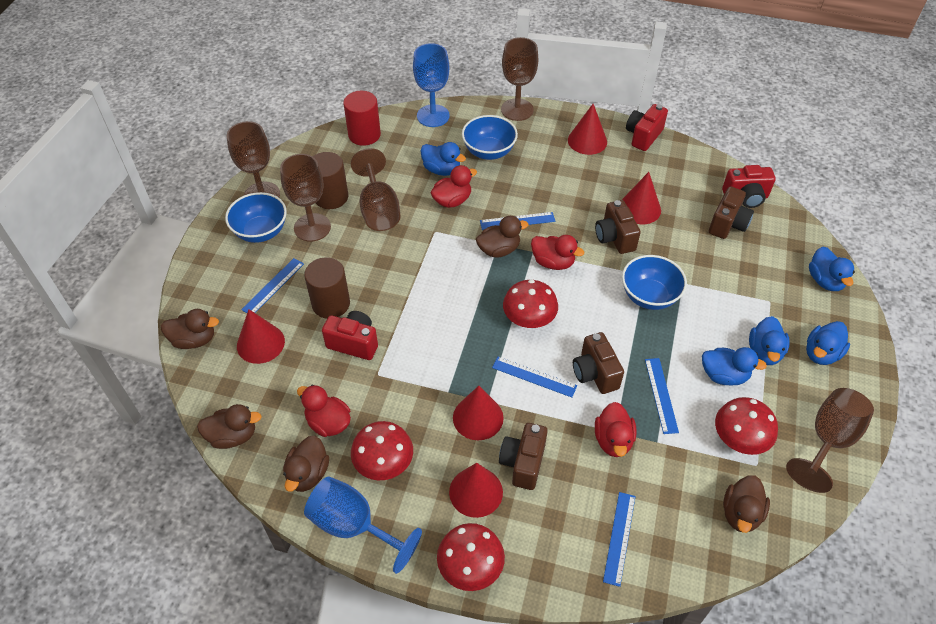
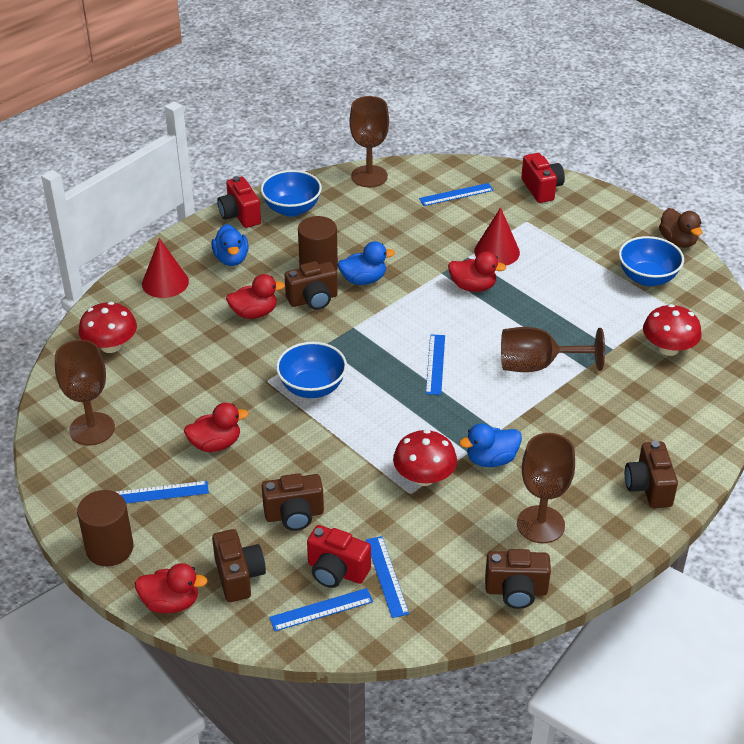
blue duck: 5 -> 3
blue goblet: 2 -> 0
brown camera: 4 -> 5
brown duck: 5 -> 1
brown goblet: 5 -> 4
red cone: 5 -> 2
red cylinder: 1 -> 0
red mushroom: 4 -> 3

